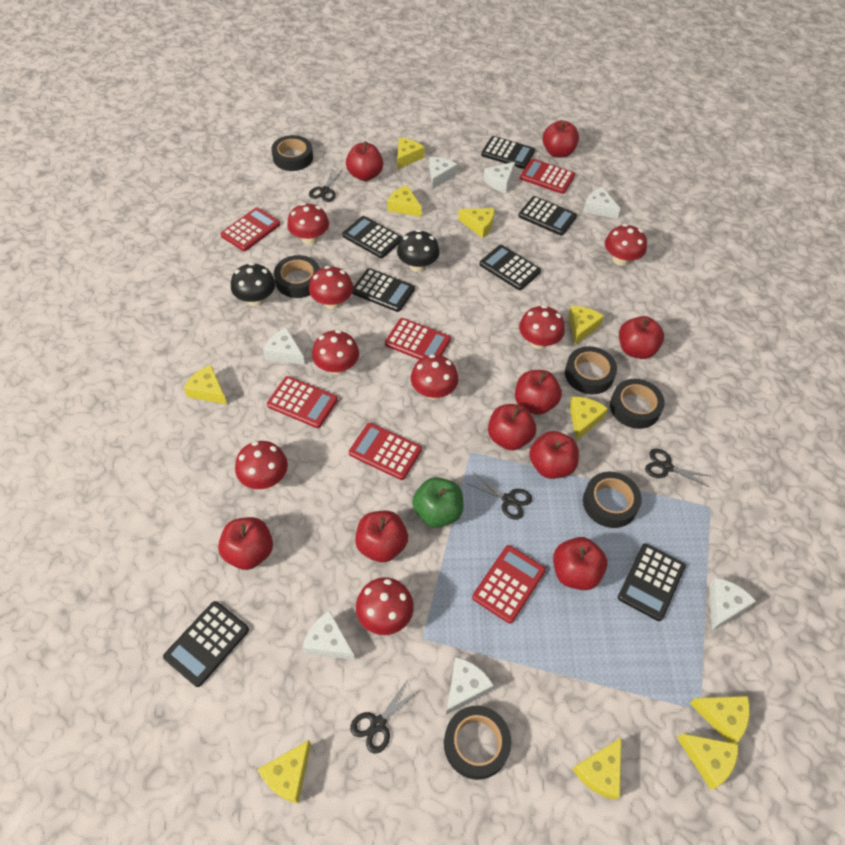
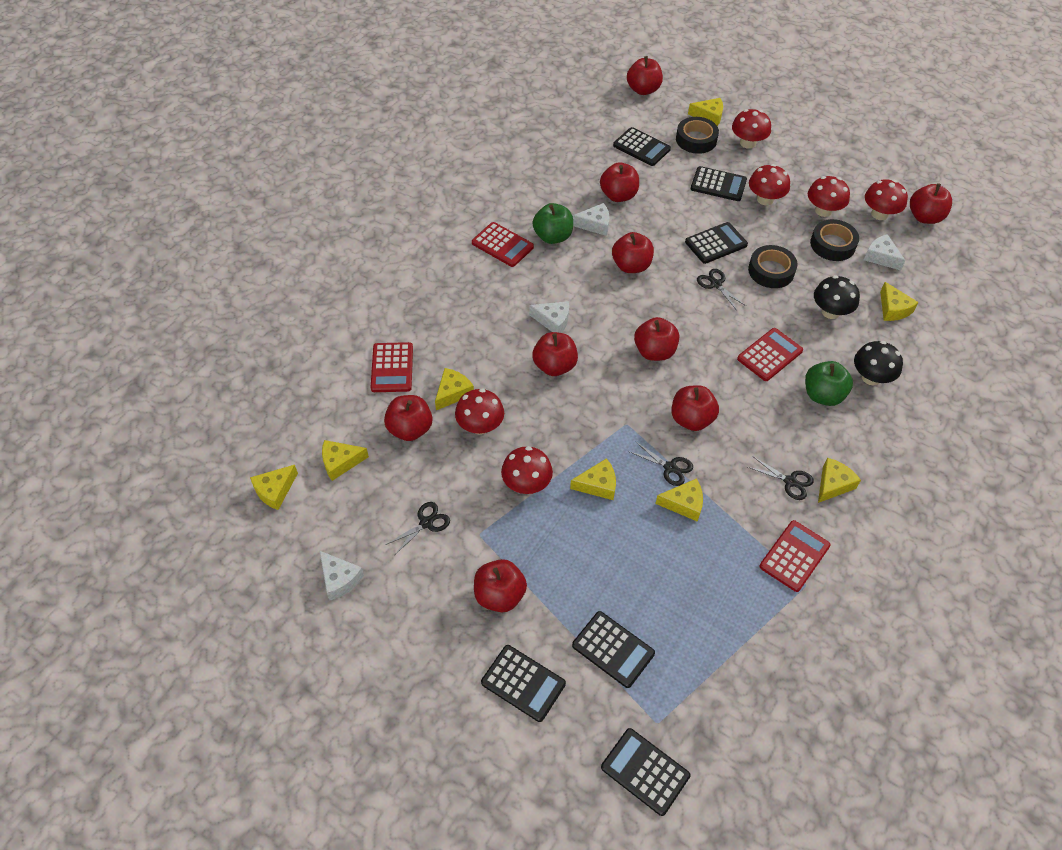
black calculator: 7 -> 6
black tape: 6 -> 3
green apple: 1 -> 2
red calculator: 6 -> 4
red mushroom: 8 -> 6
white cheese: 7 -> 4
yellow cheese: 10 -> 8

